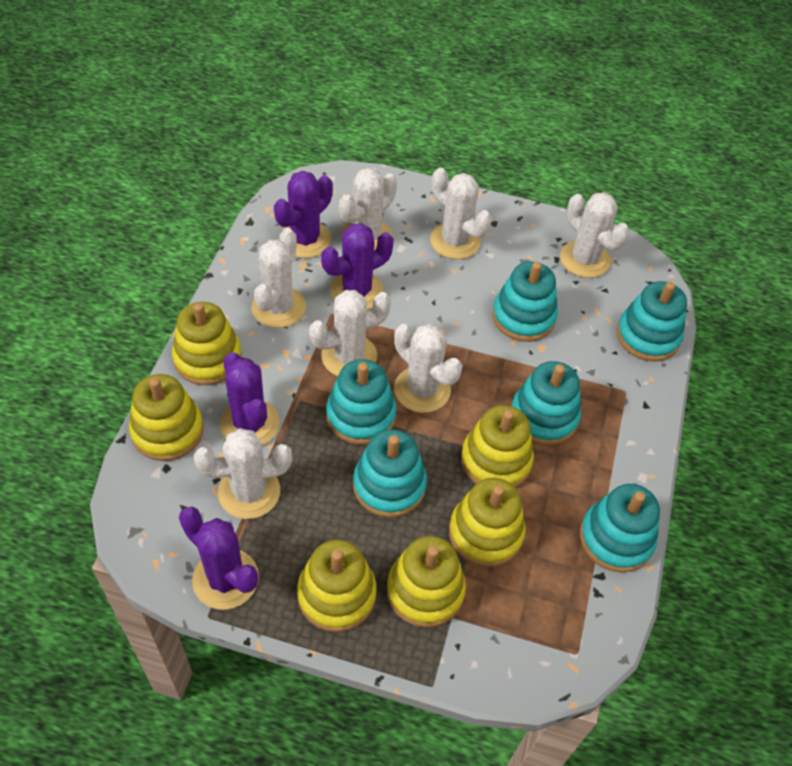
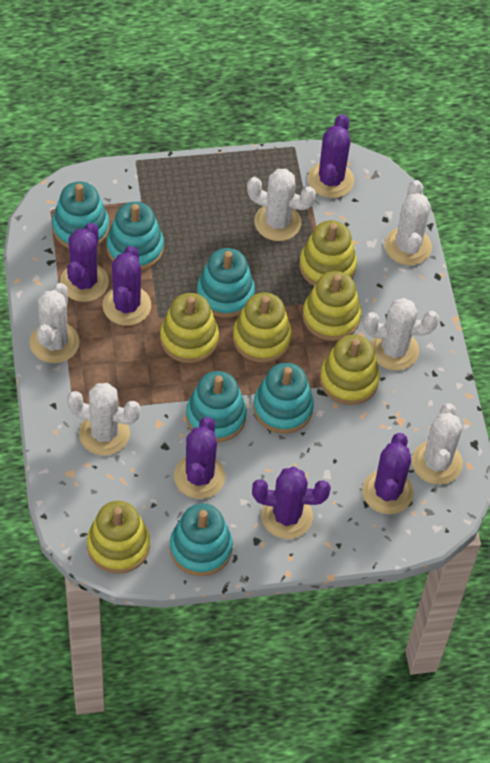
purple cactus: 4 -> 6
white cactus: 7 -> 6

